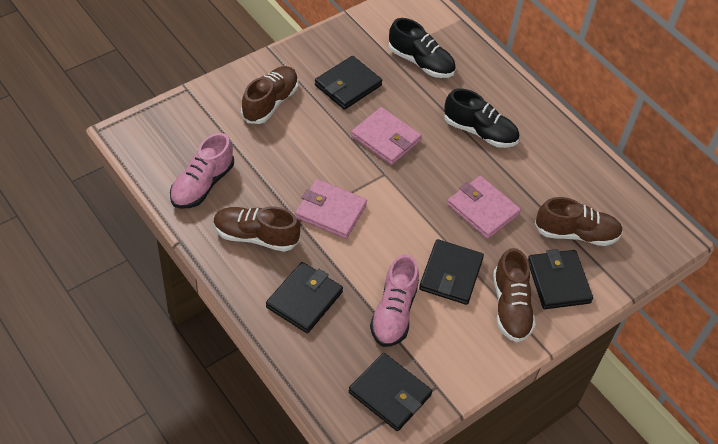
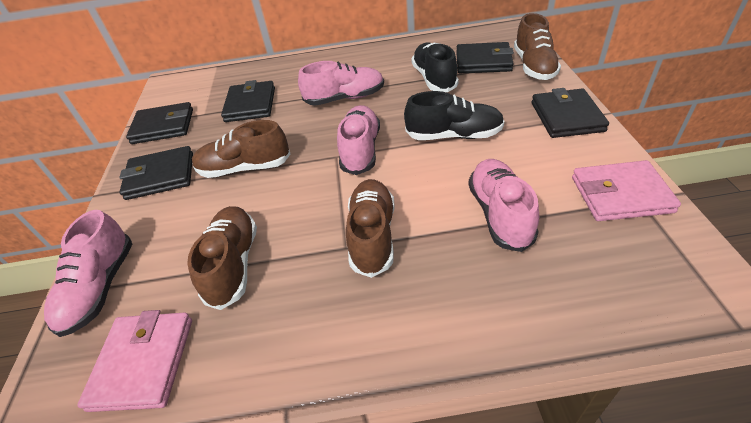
pink shoe: 2 -> 4
pink wallet: 3 -> 2

